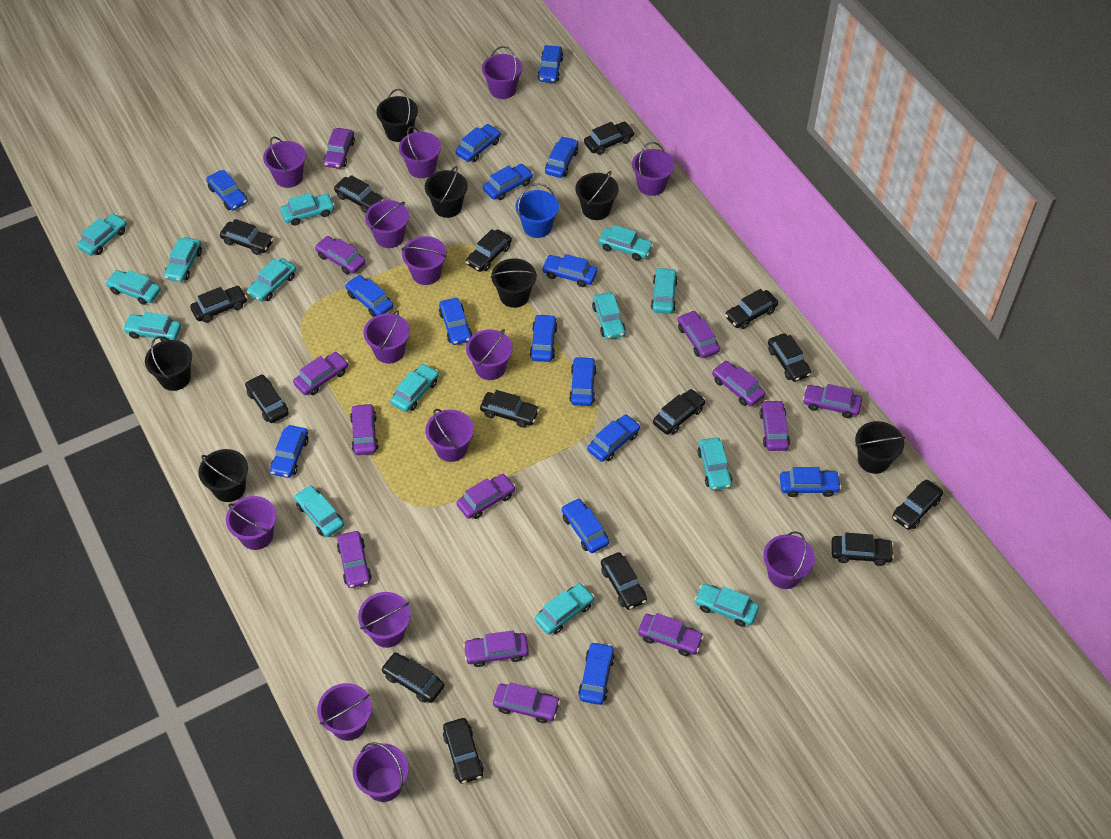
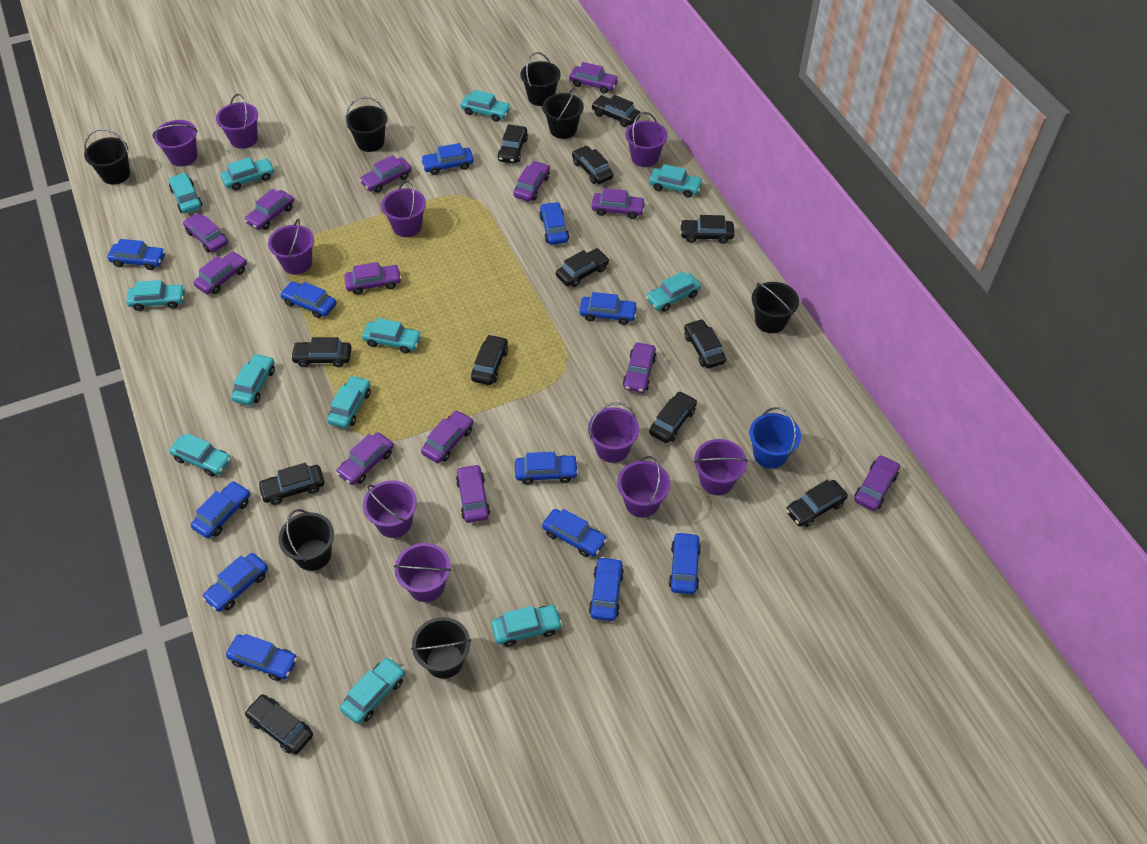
black car: 15 -> 12
blue car: 15 -> 12
purple bucket: 14 -> 10
turquoise car: 14 -> 12

